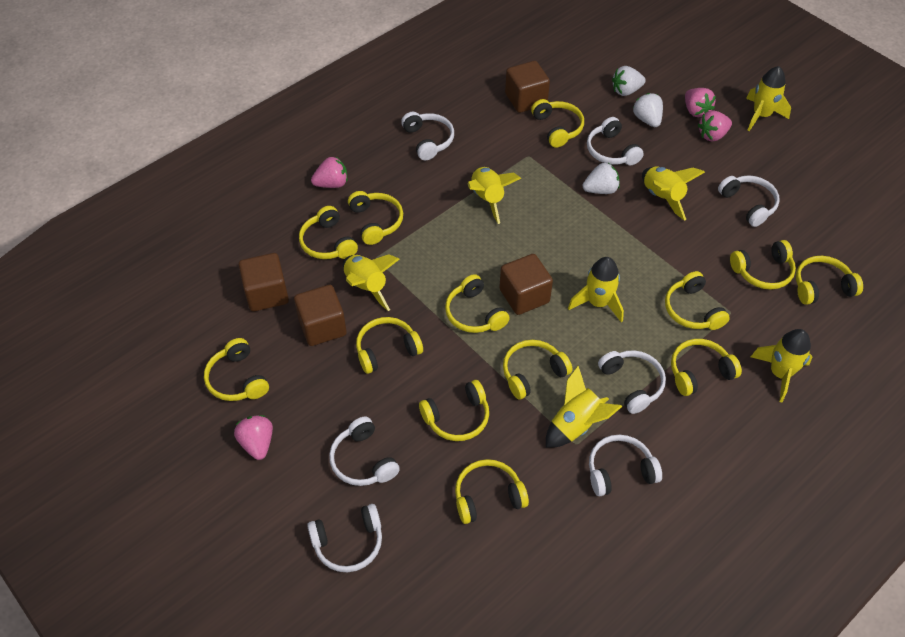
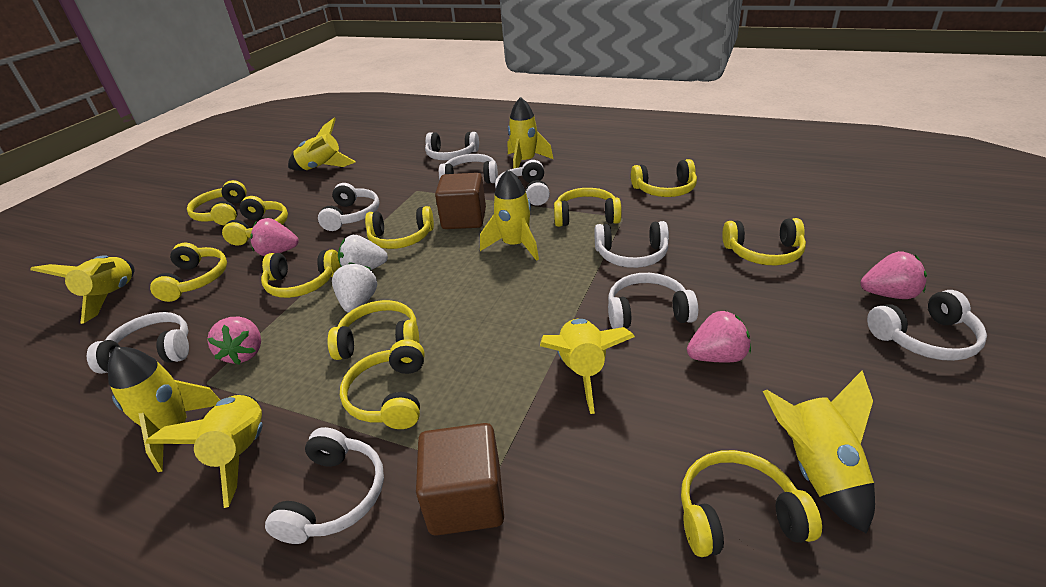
brown cube: 4 -> 2
white headphones: 7 -> 9
white strawberry: 3 -> 2
yellow headphones: 13 -> 11
yellow rocket: 7 -> 8

